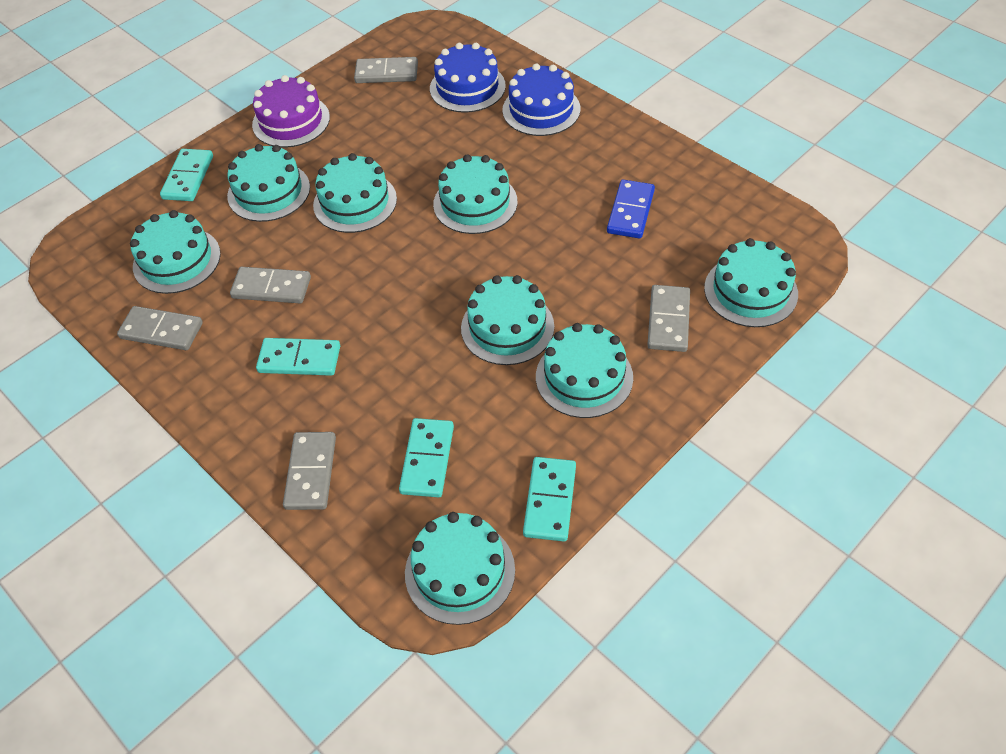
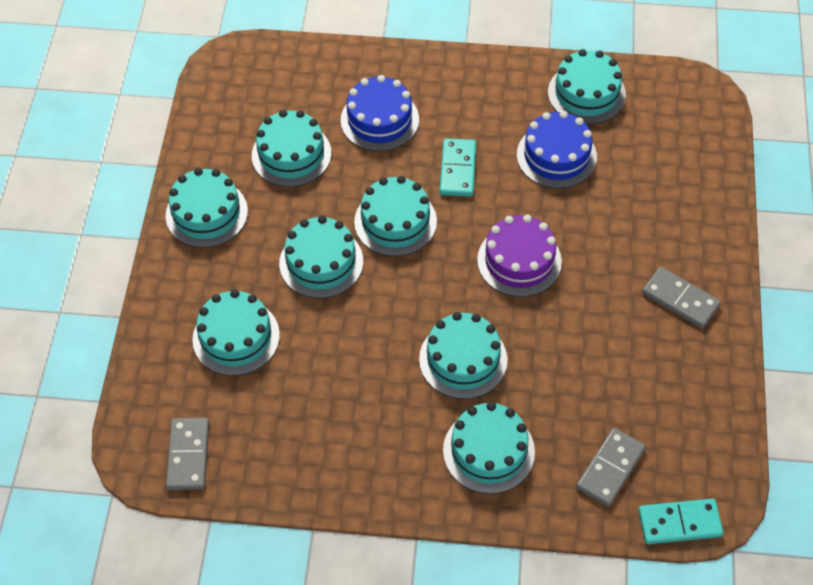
blue domino: 1 -> 0
grey domino: 5 -> 3
turquoise domino: 4 -> 2

